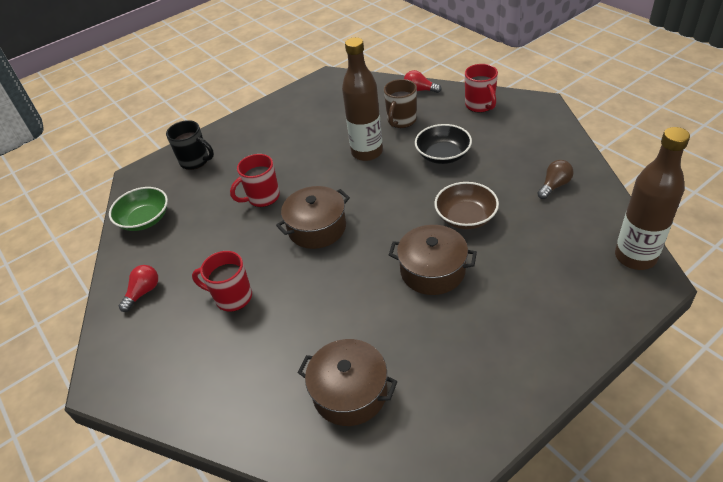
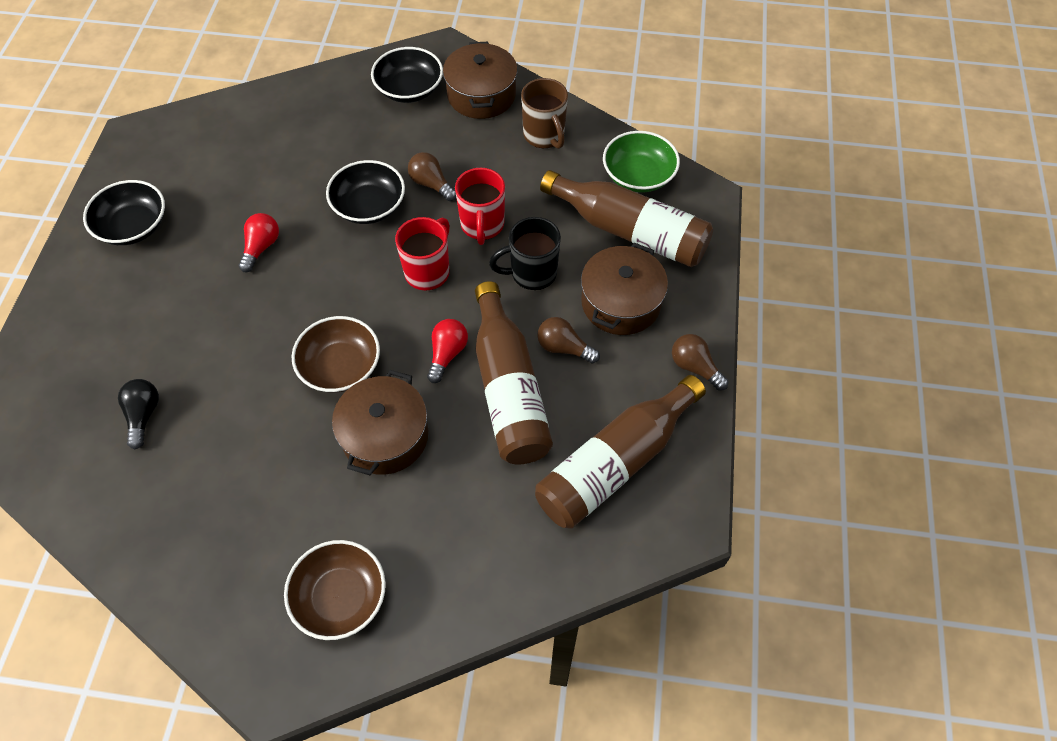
black bowl: 1 -> 3
black light bulb: 0 -> 1
brown bottle: 2 -> 3
brown bowl: 1 -> 2
brown light bulb: 1 -> 3
red mug: 3 -> 2

